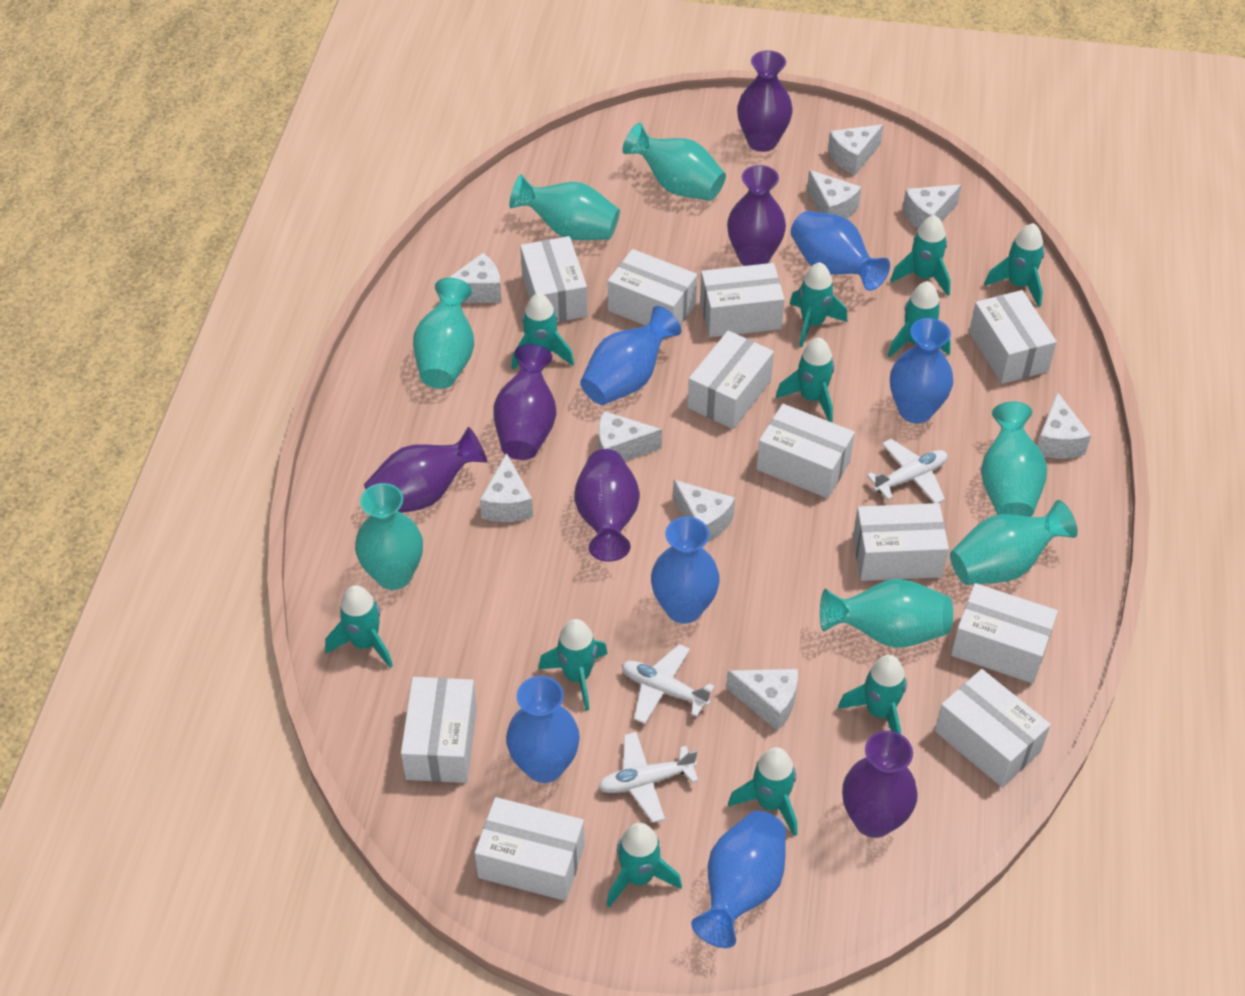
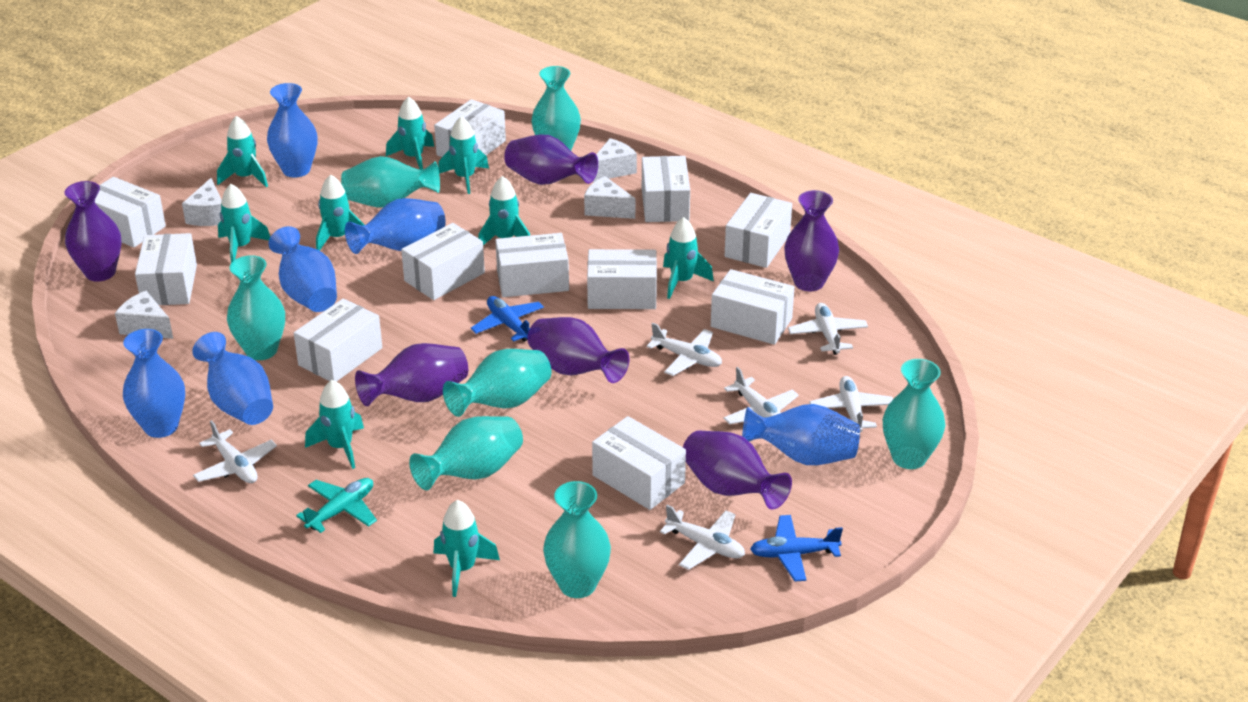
blue plane: 0 -> 2
turquoise plane: 0 -> 1
turquoise rocket: 11 -> 9
white cheese: 9 -> 4
white plane: 3 -> 6

